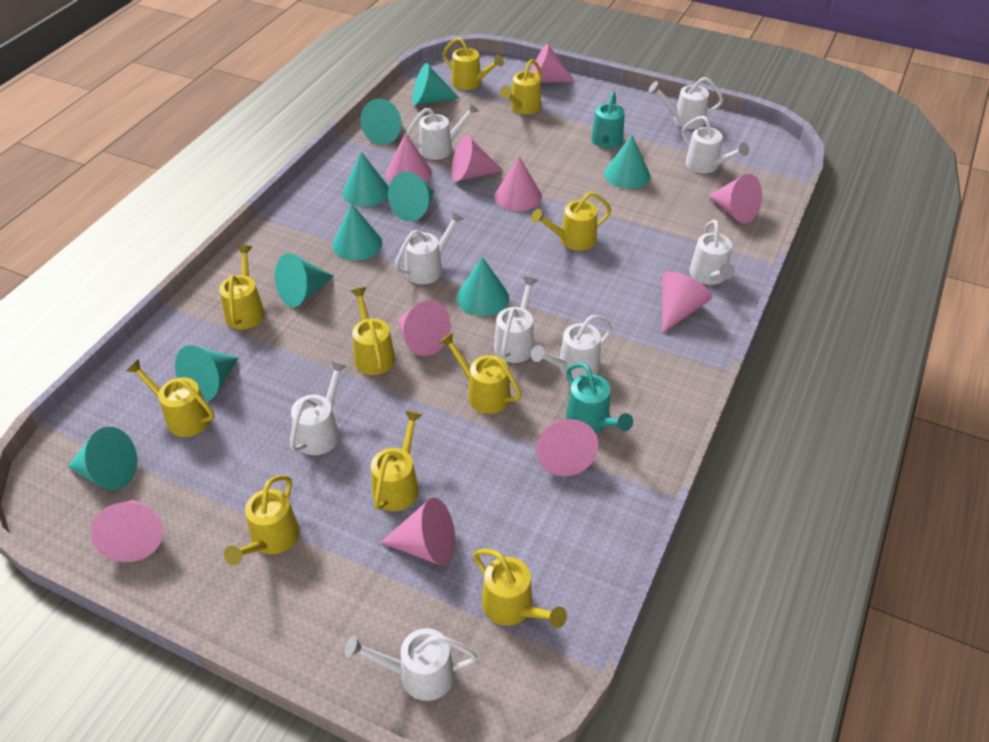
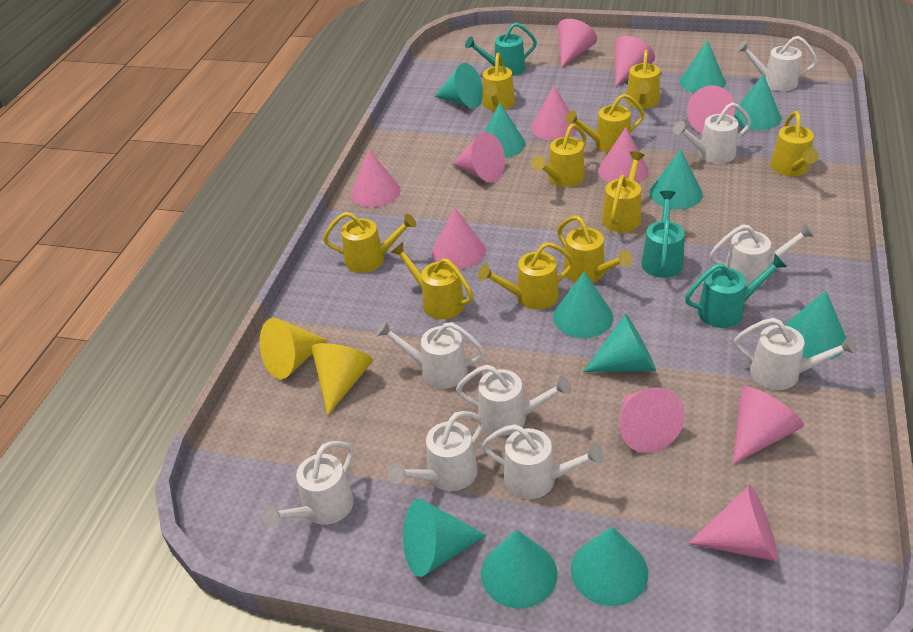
pink cone: 10 -> 11
turquoise cone: 10 -> 11
turquoise watering can: 2 -> 3
yellow cone: 0 -> 2

